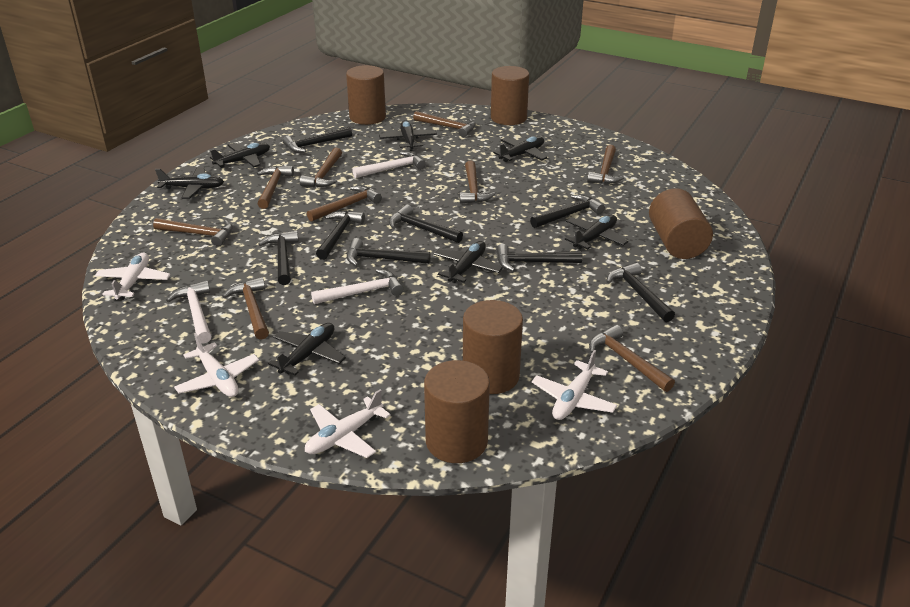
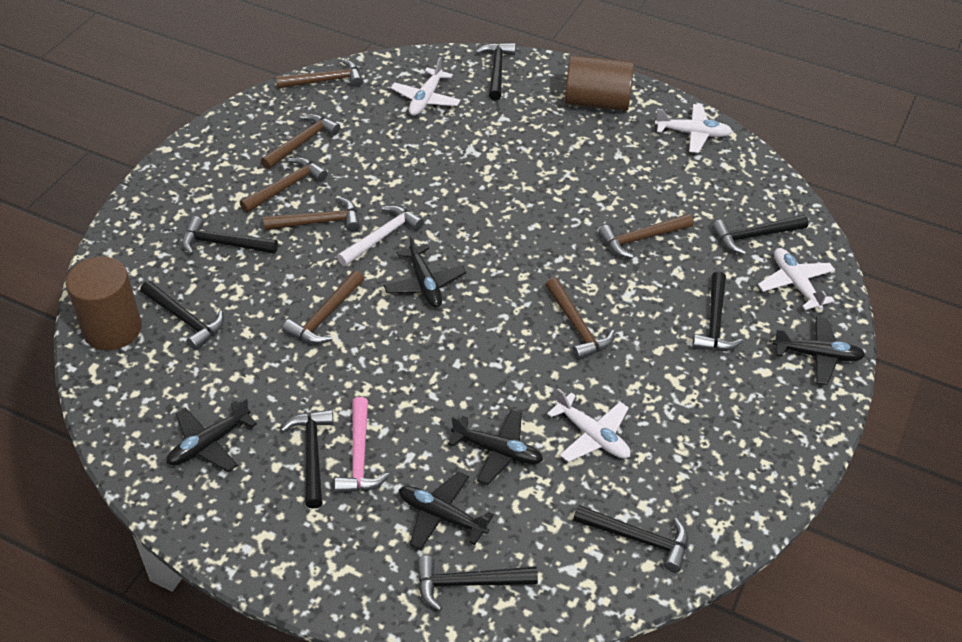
black plane: 7 -> 5
brown cylinder: 5 -> 2
brown hammer: 9 -> 7
pink hammer: 0 -> 1
white hammer: 3 -> 1

